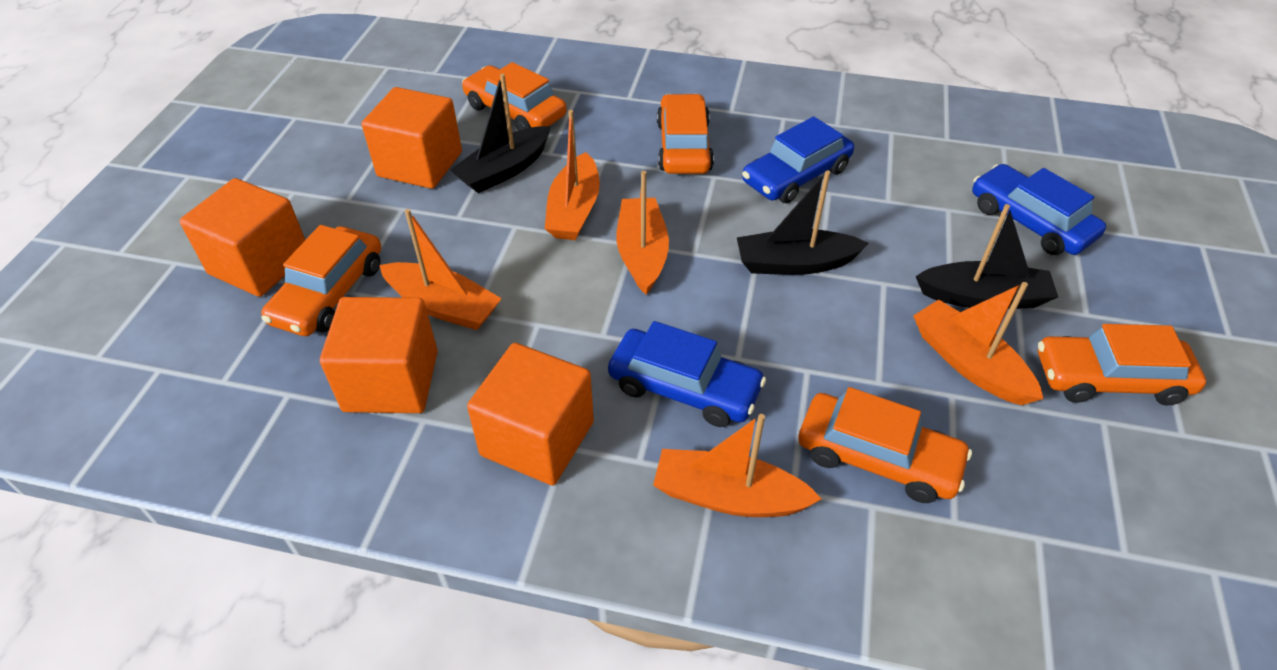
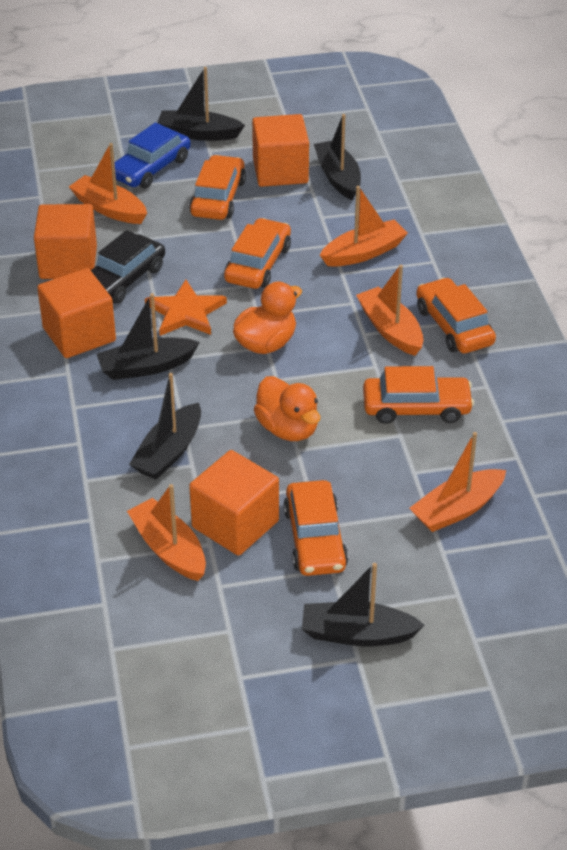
black boat: 3 -> 5
black car: 0 -> 1
blue car: 3 -> 1
orange duck: 0 -> 2
orange star: 0 -> 1

